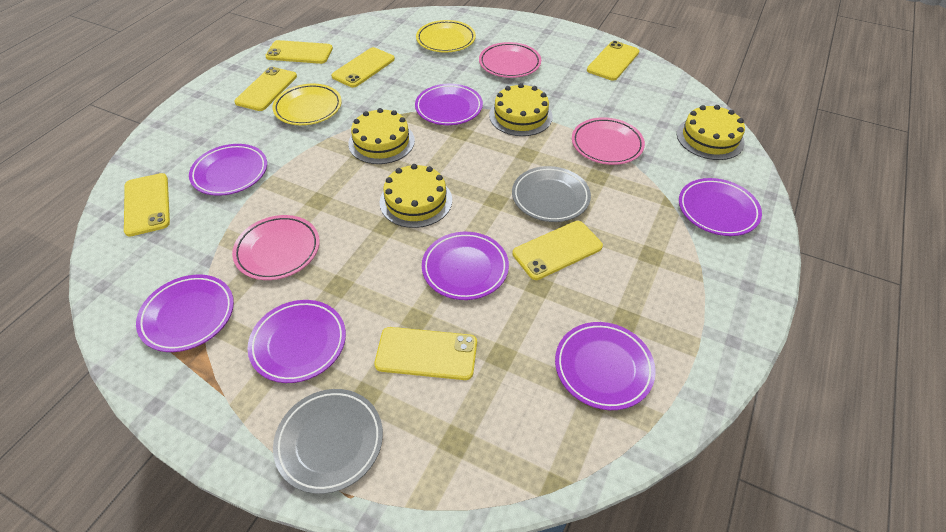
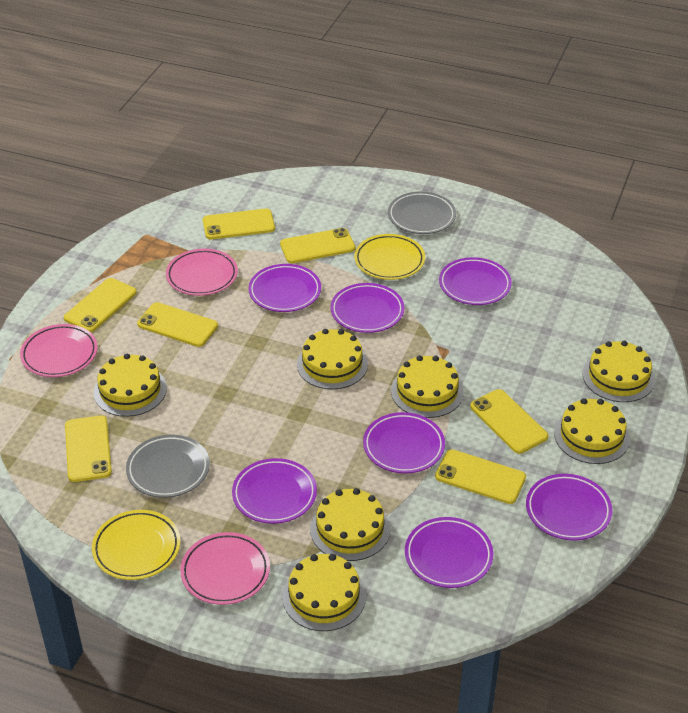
yellow cake: 4 -> 7

